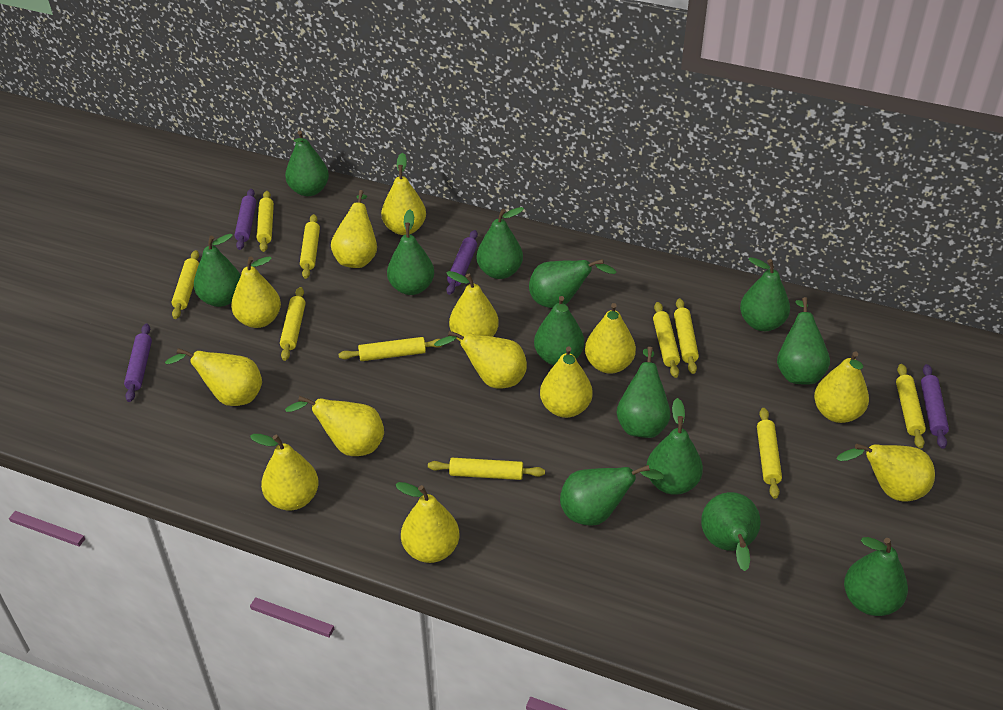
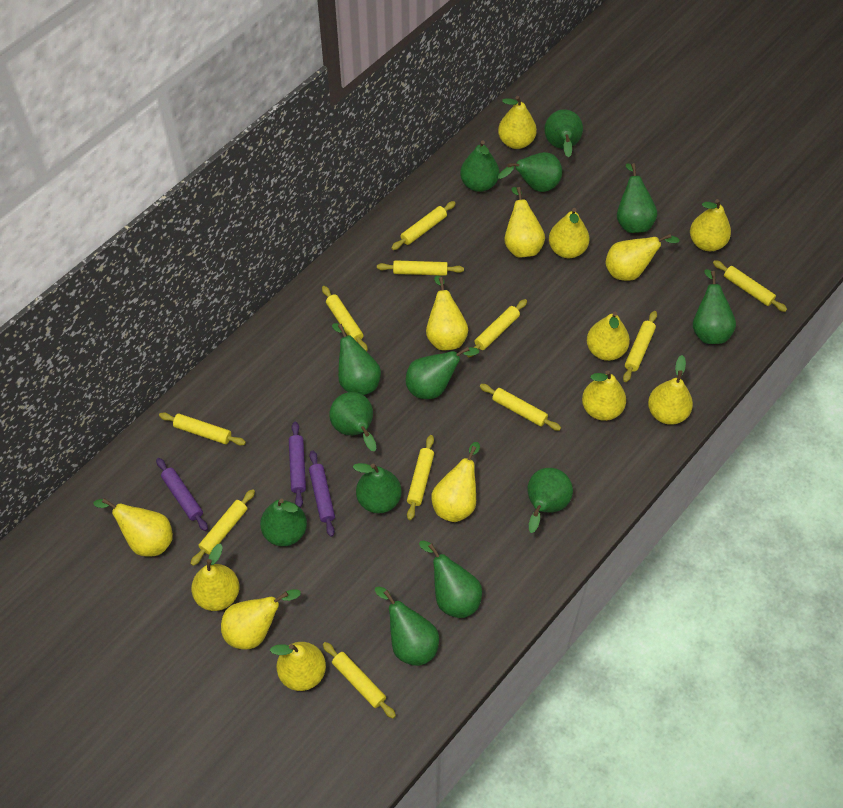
purple rolling pin: 4 -> 3
yellow pear: 13 -> 14
yellow rolling pin: 10 -> 11

